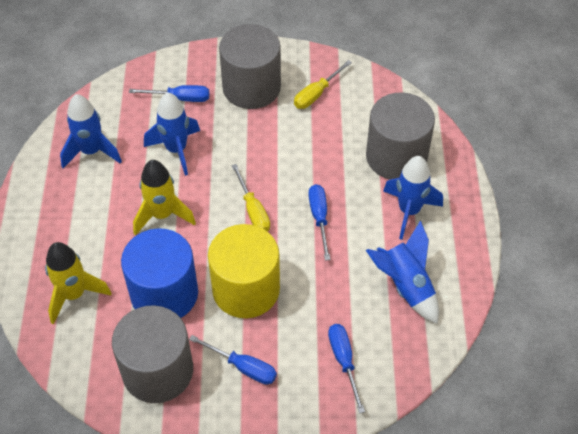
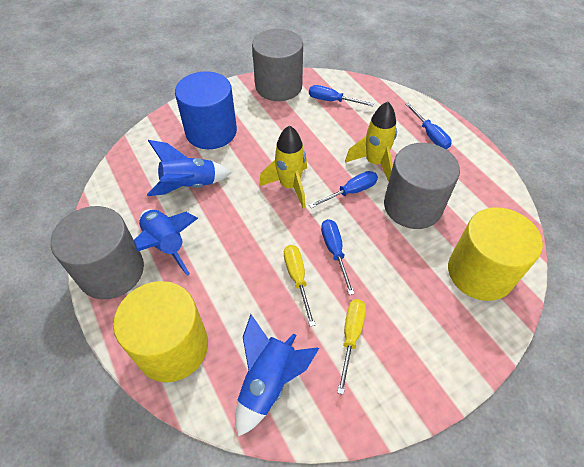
blue rocket: 4 -> 3
yellow cylinder: 1 -> 2

